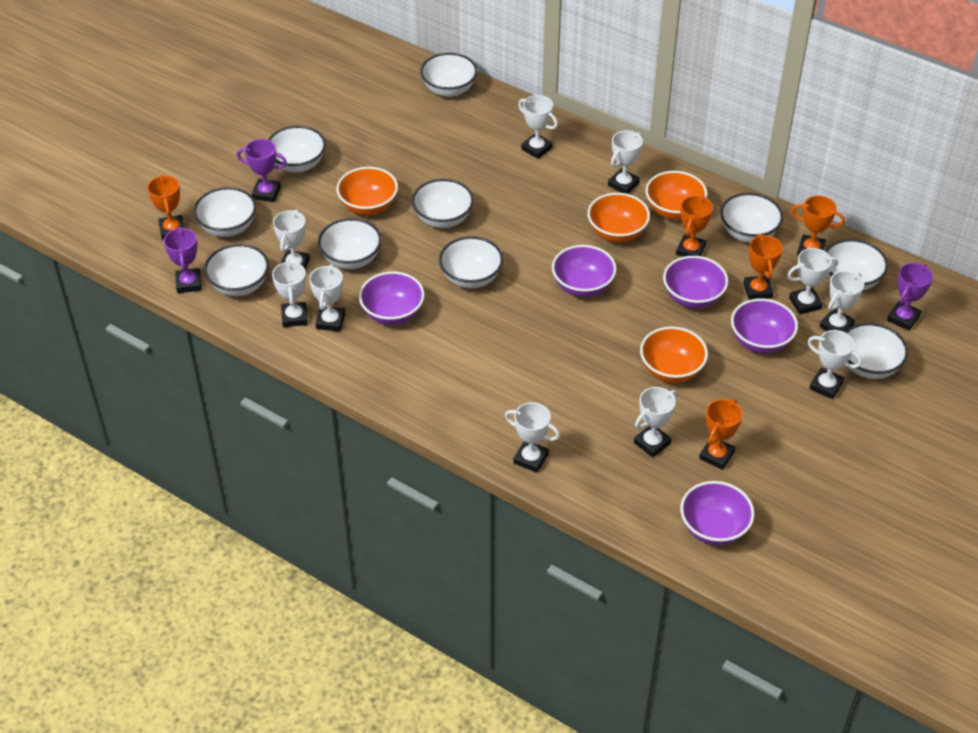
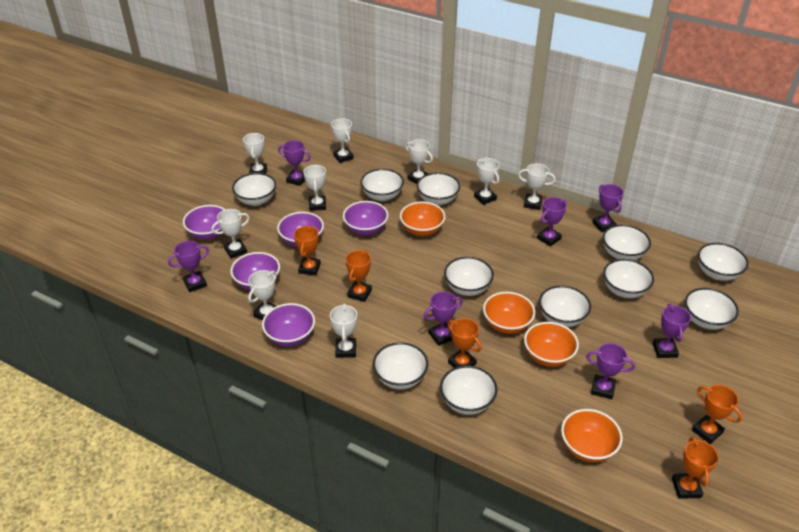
purple trophy: 3 -> 7
white bowl: 10 -> 11
white trophy: 10 -> 9

